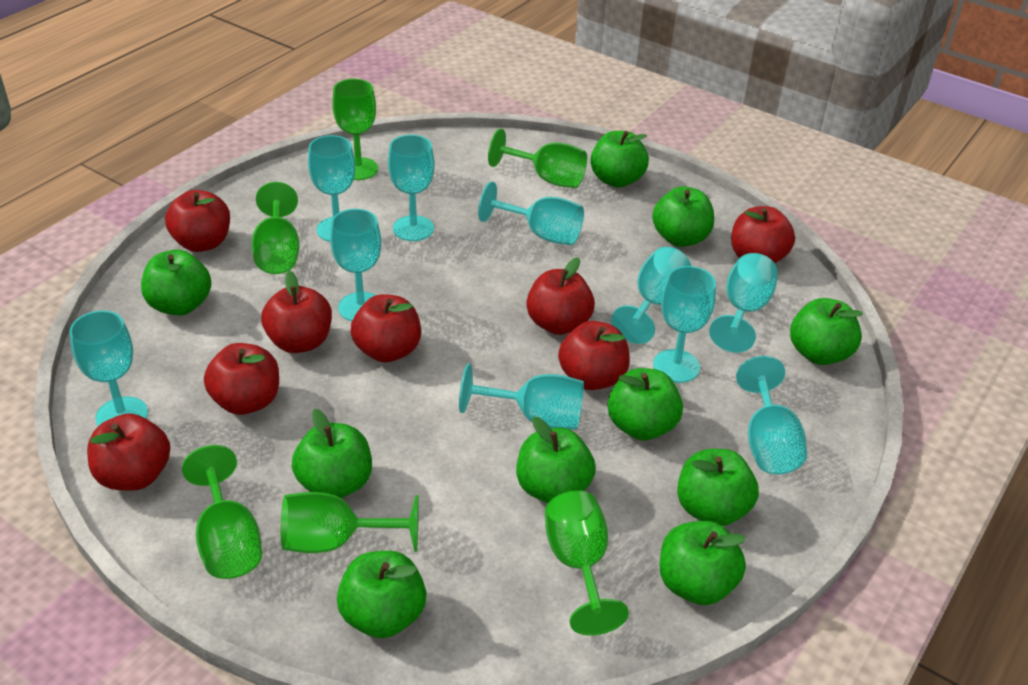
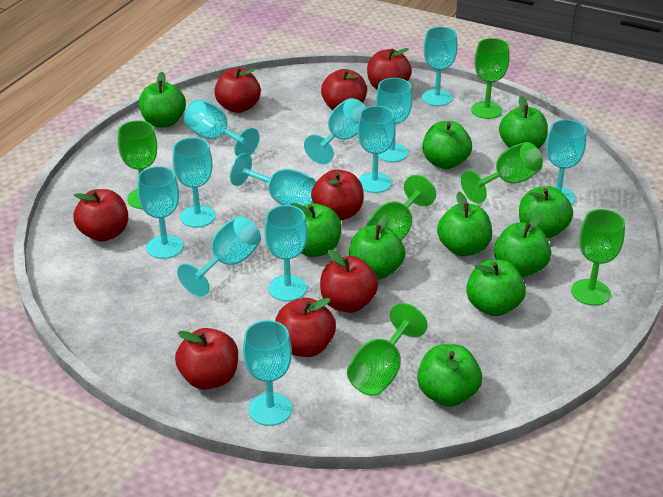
turquoise goblet: 10 -> 12

